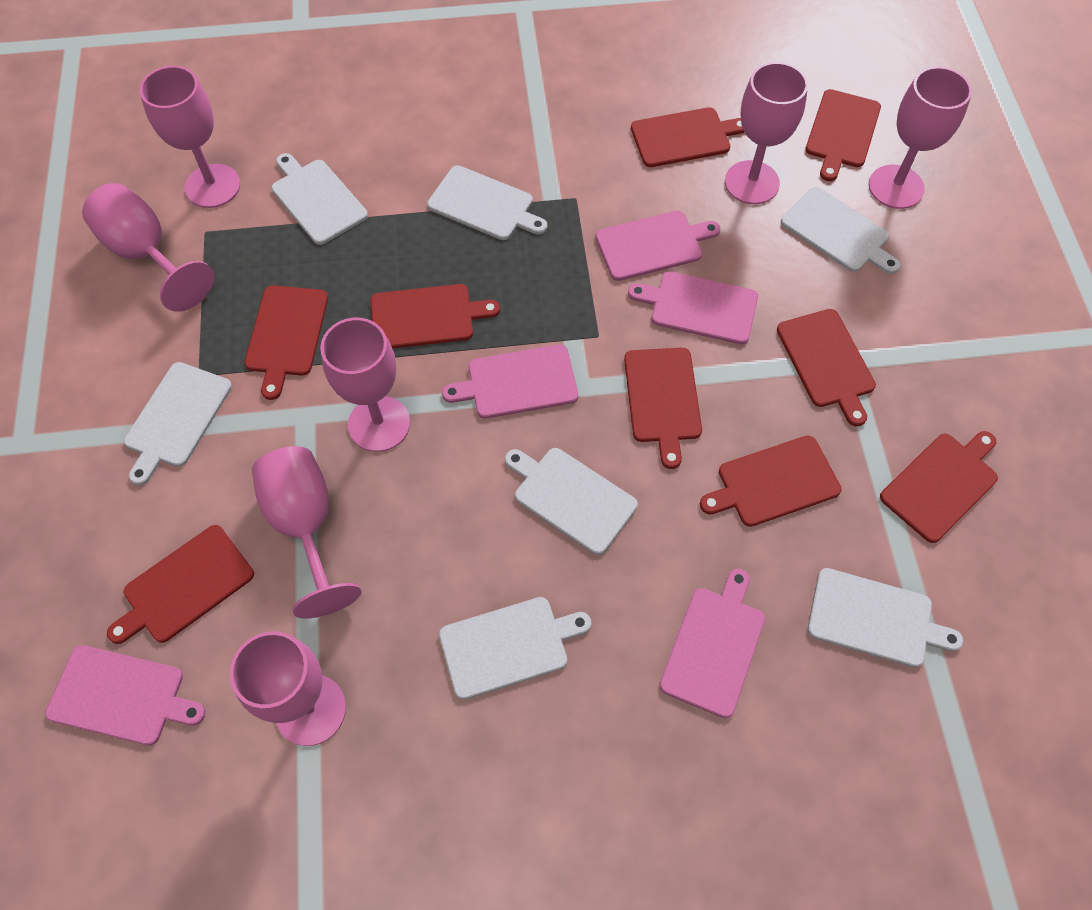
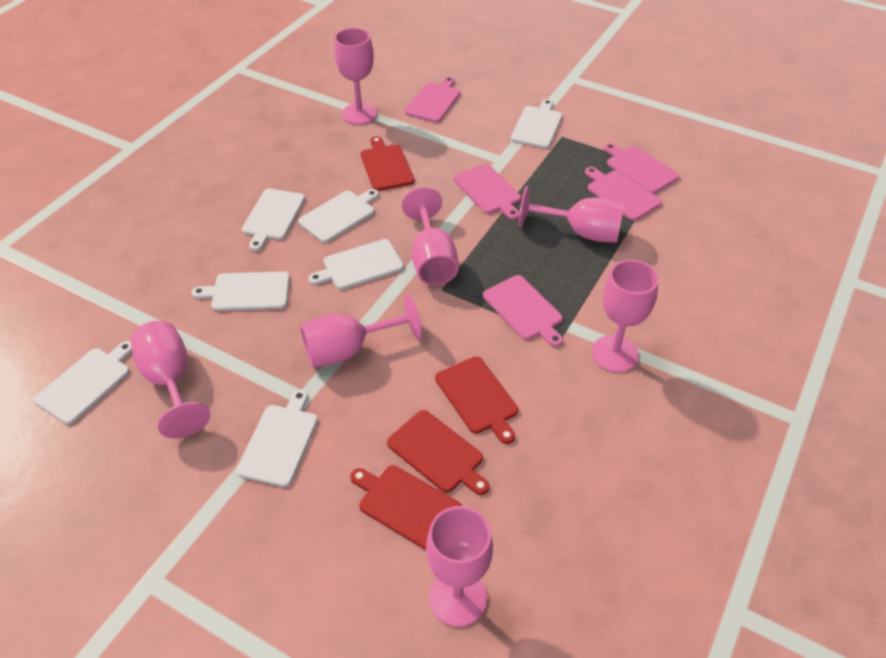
red cutting board: 9 -> 4

